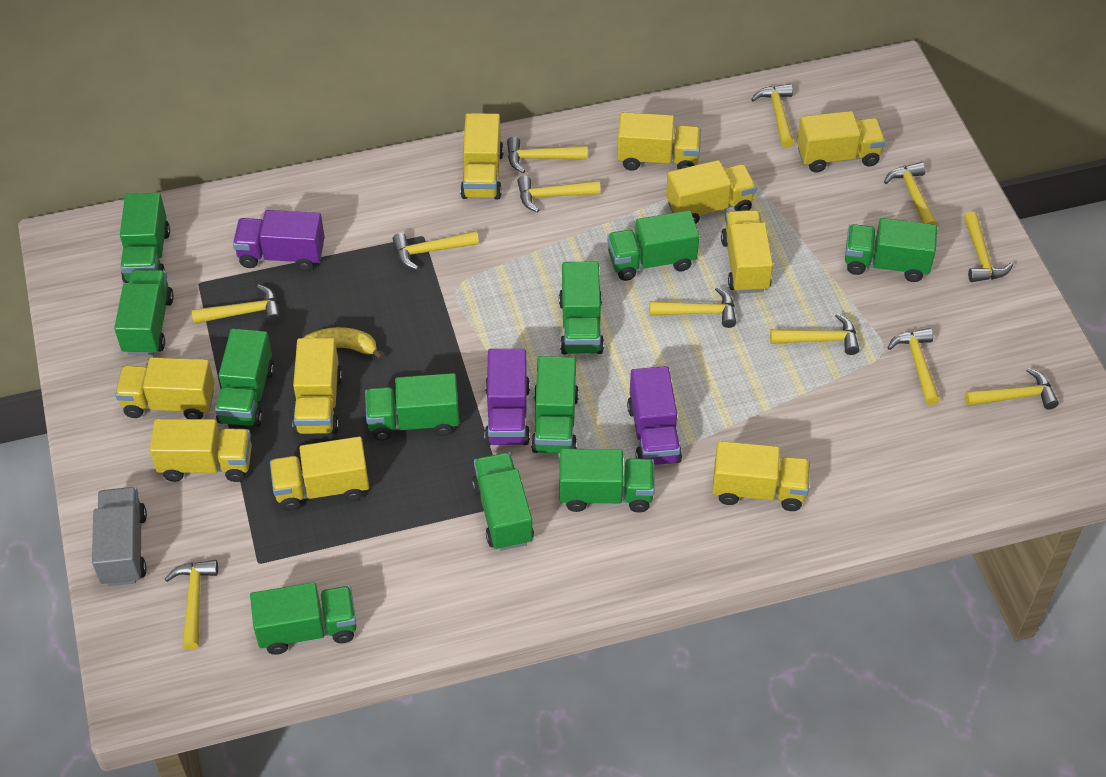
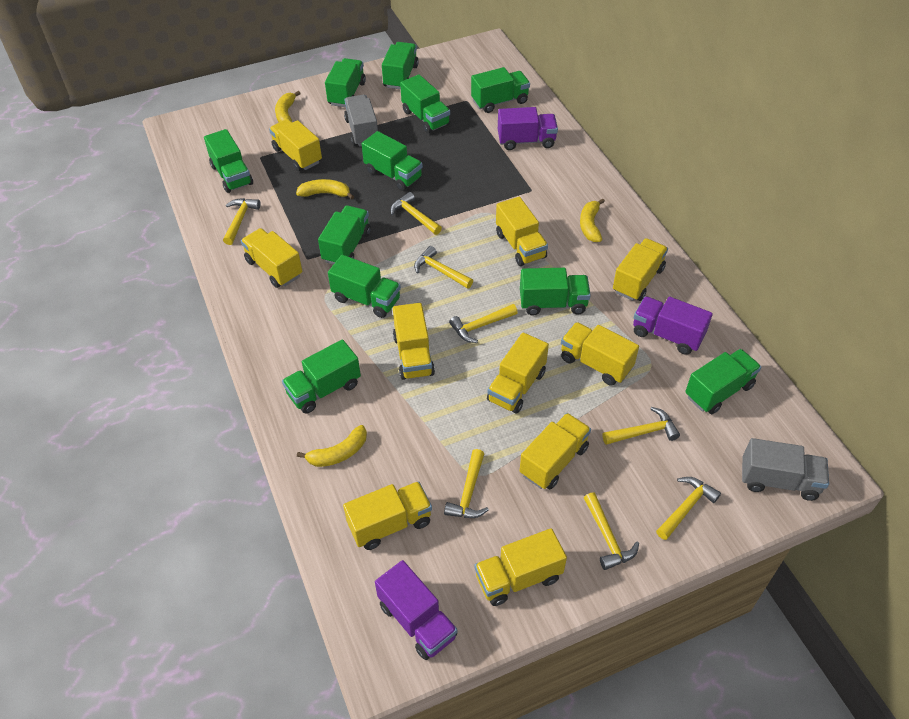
grey truck: 1 -> 2
yellow banana: 1 -> 4
yellow hammer: 12 -> 8

